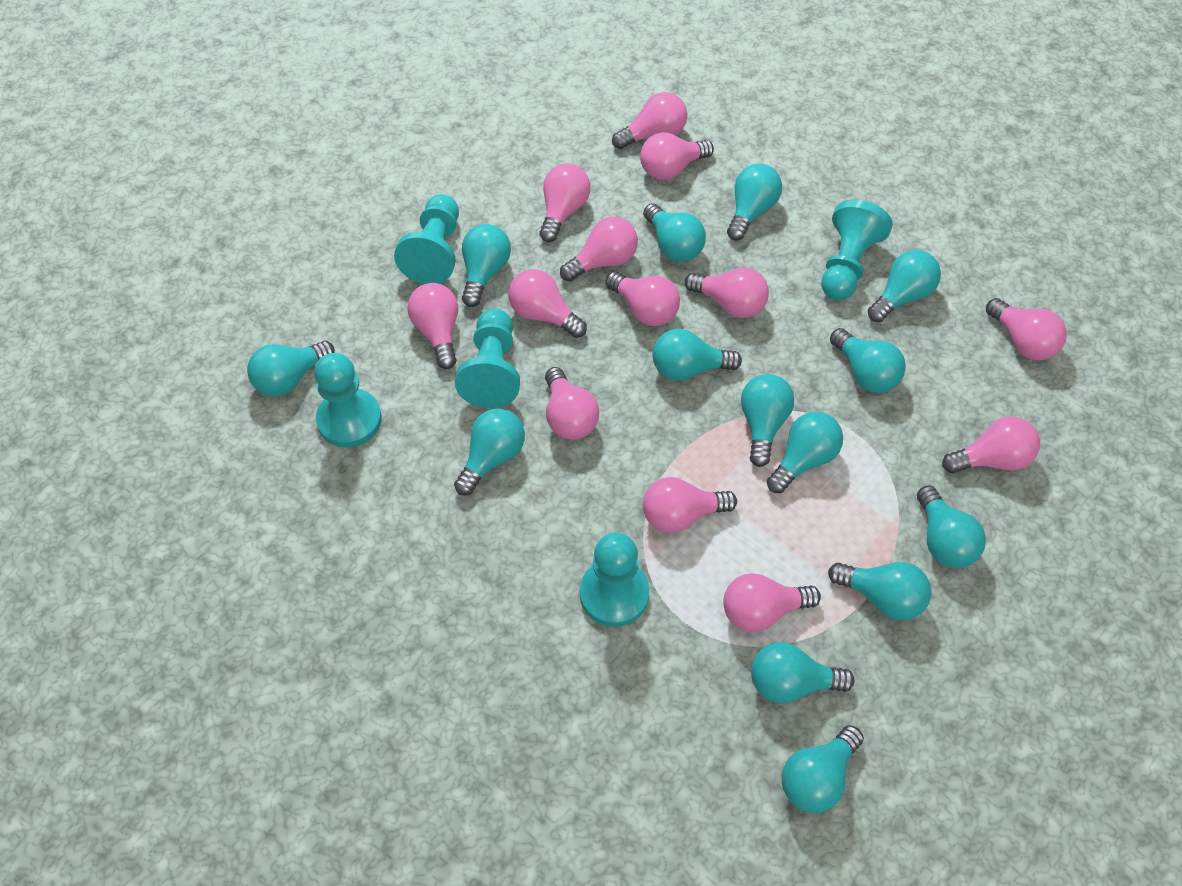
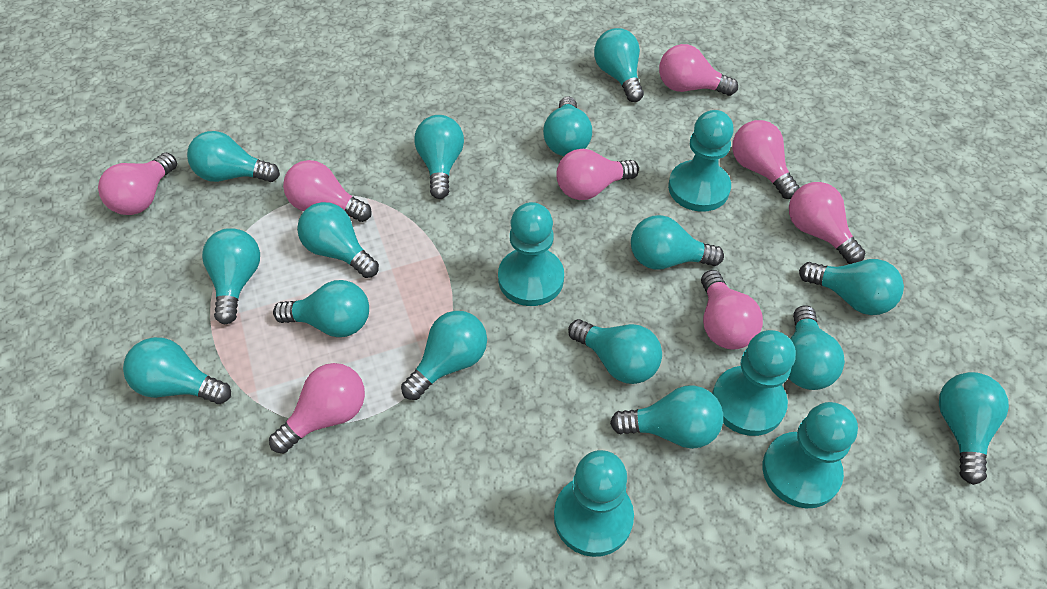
pink light bulb: 13 -> 8
turquoise light bulb: 14 -> 15

